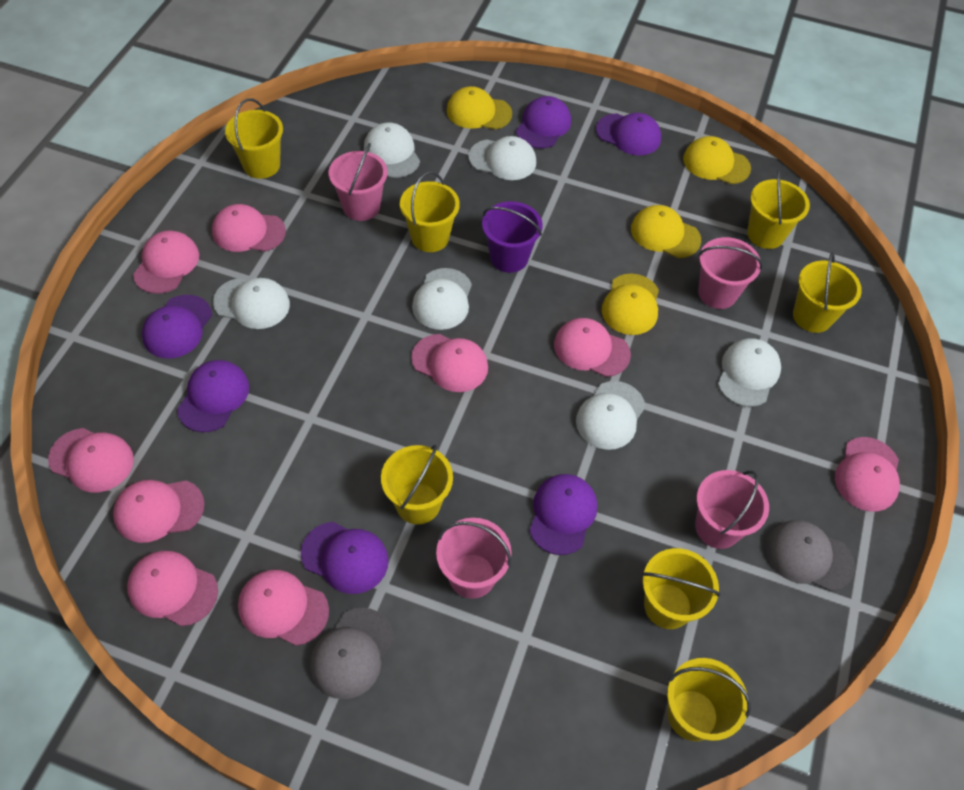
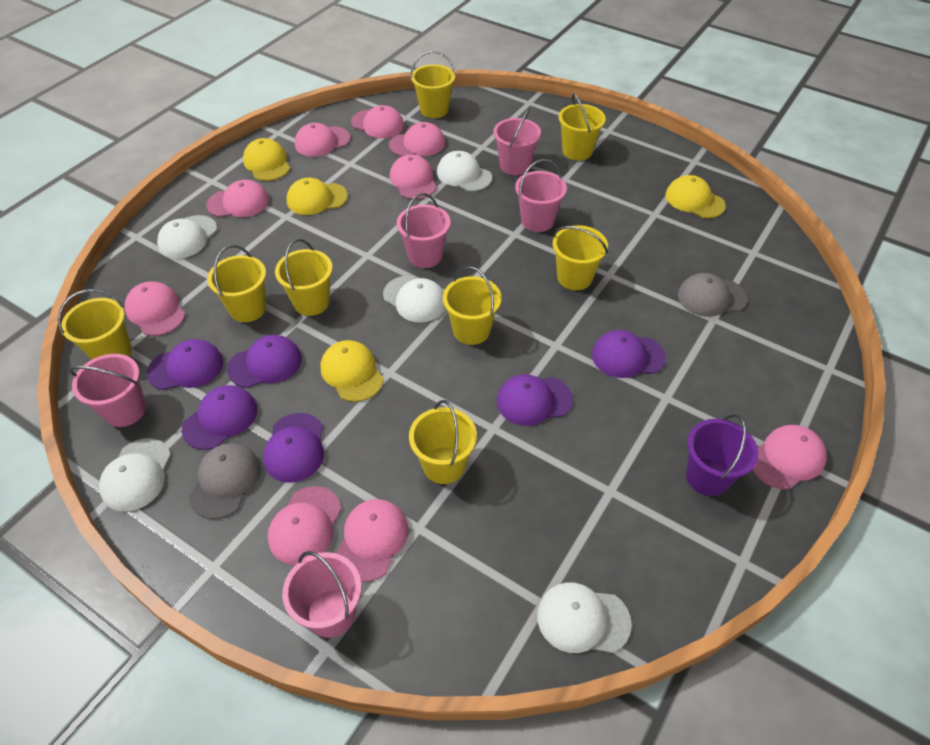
pink bucket: 4 -> 5
white cap: 6 -> 5
yellow bucket: 7 -> 8

